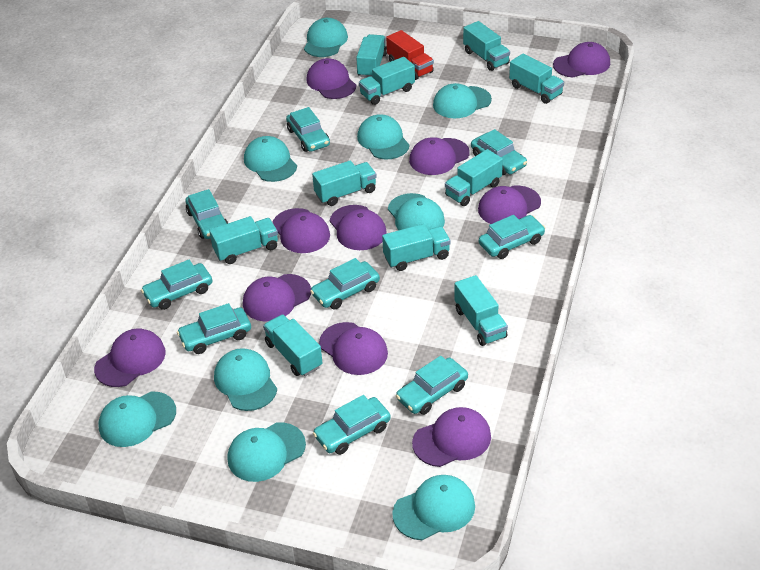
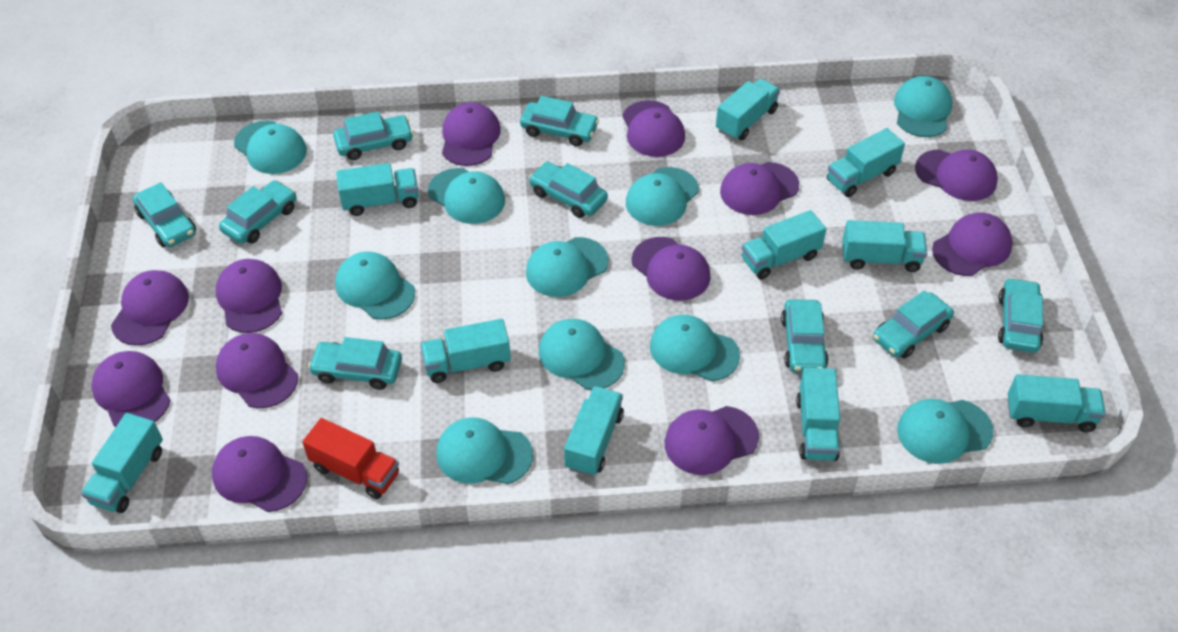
purple cap: 10 -> 12
turquoise cap: 9 -> 10

